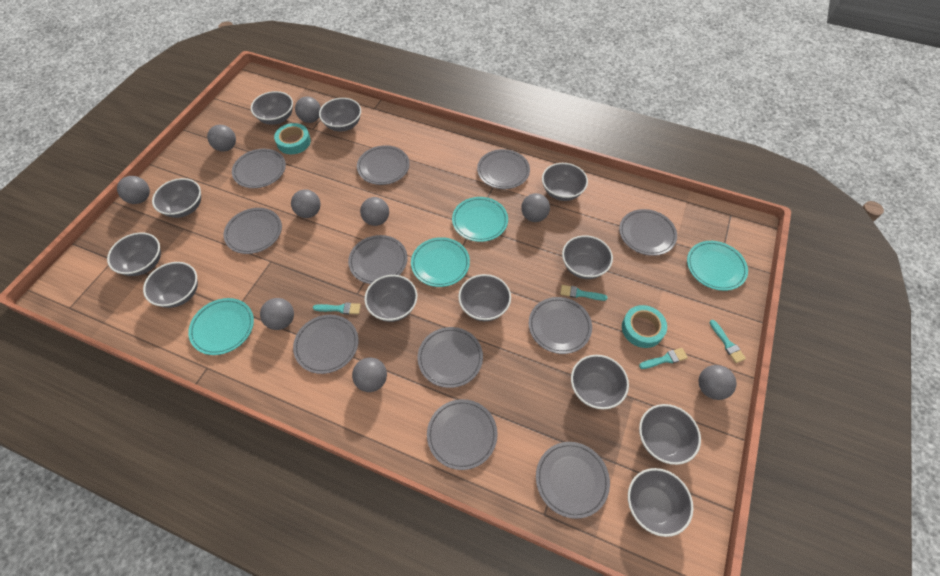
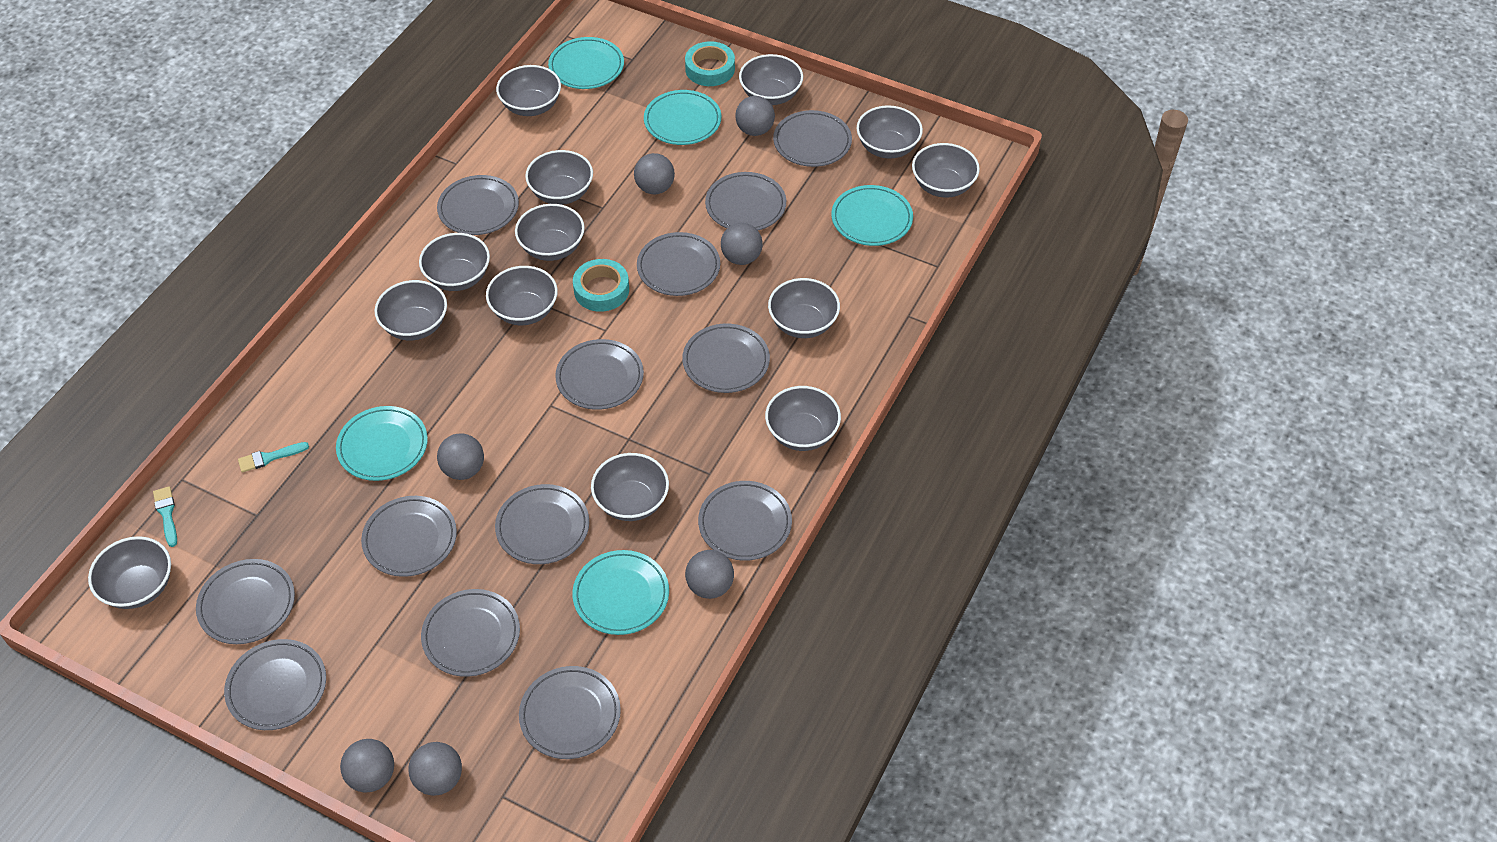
grey ball: 9 -> 7
grey bowl: 12 -> 13
grey plate: 11 -> 13
turquoise brush: 4 -> 2
turquoise plate: 4 -> 5

